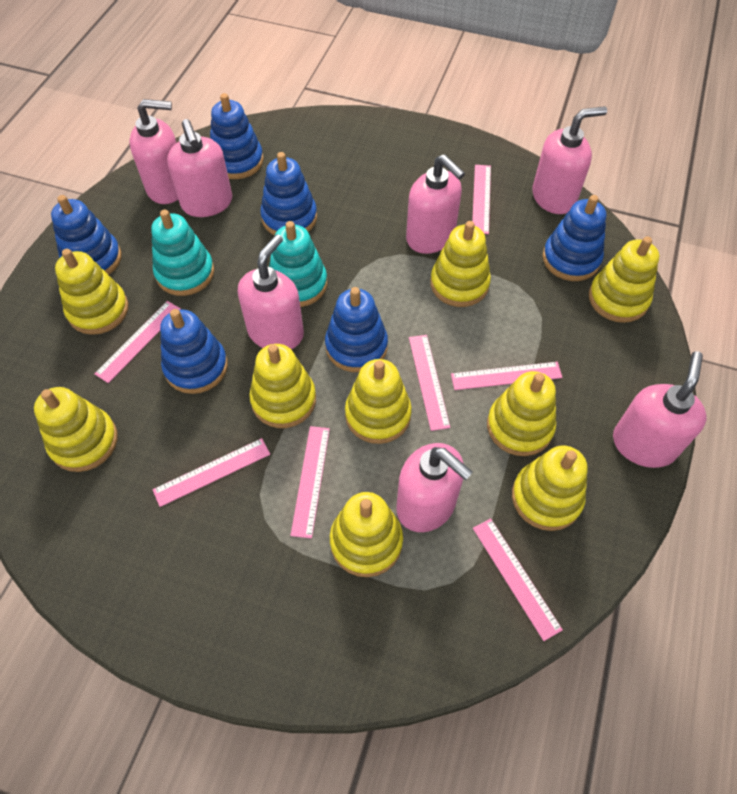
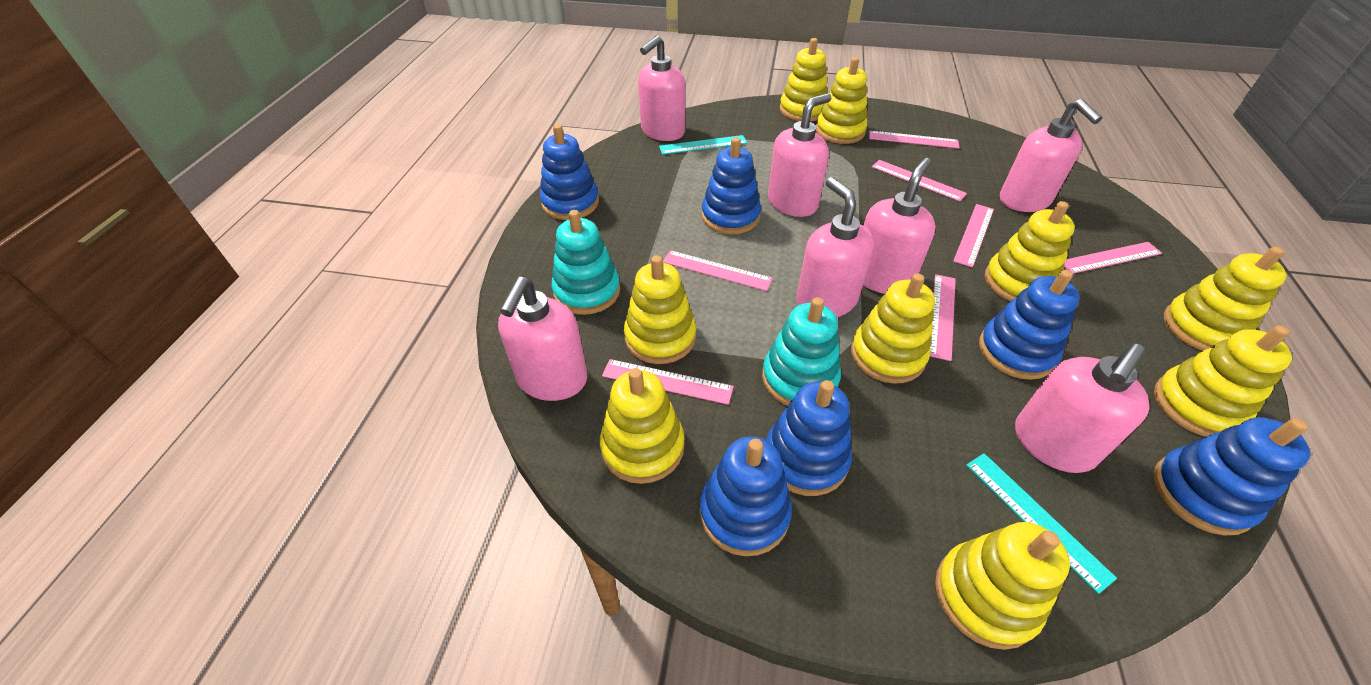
turquoise ruler: 0 -> 2

